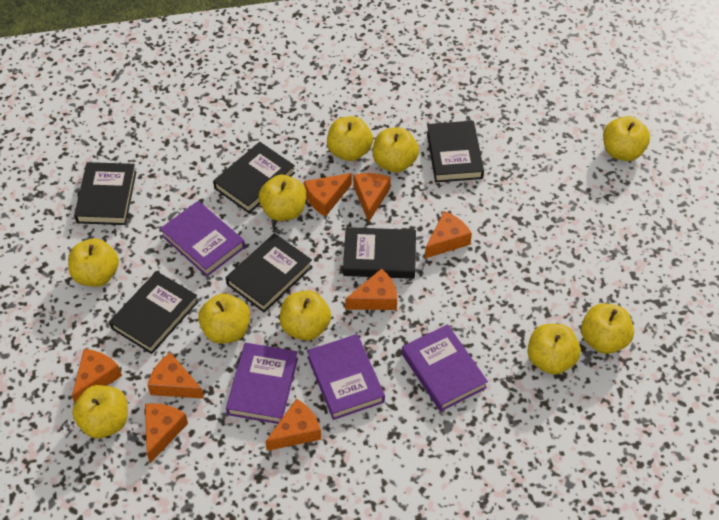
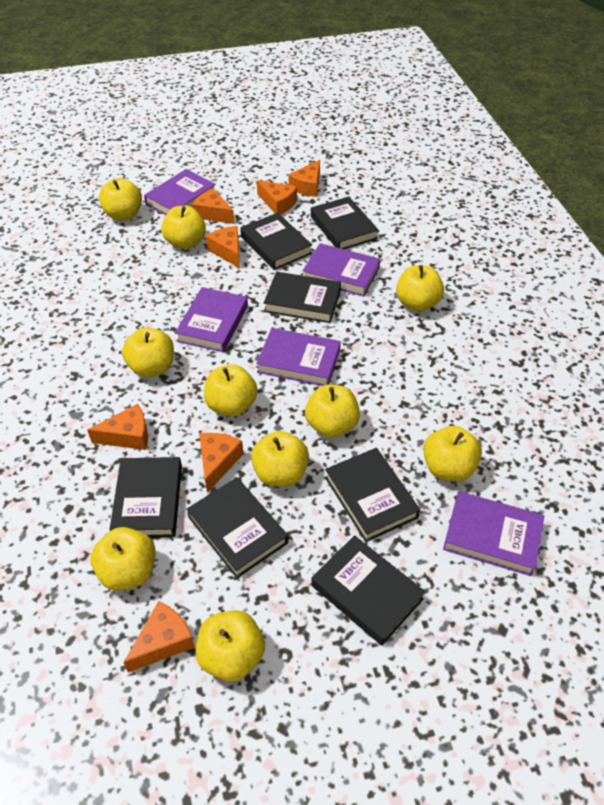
black book: 6 -> 7
orange cheese: 8 -> 7
purple book: 4 -> 5

